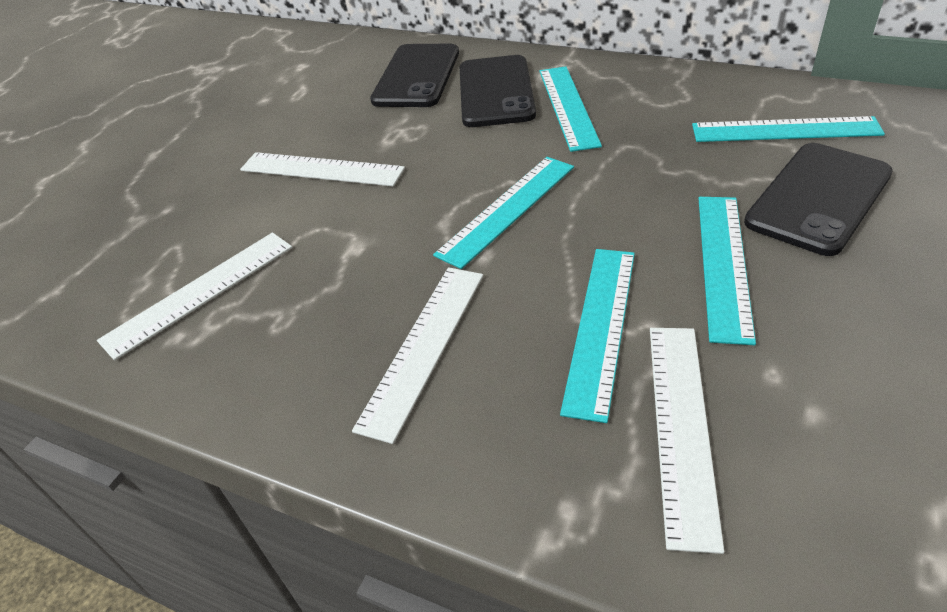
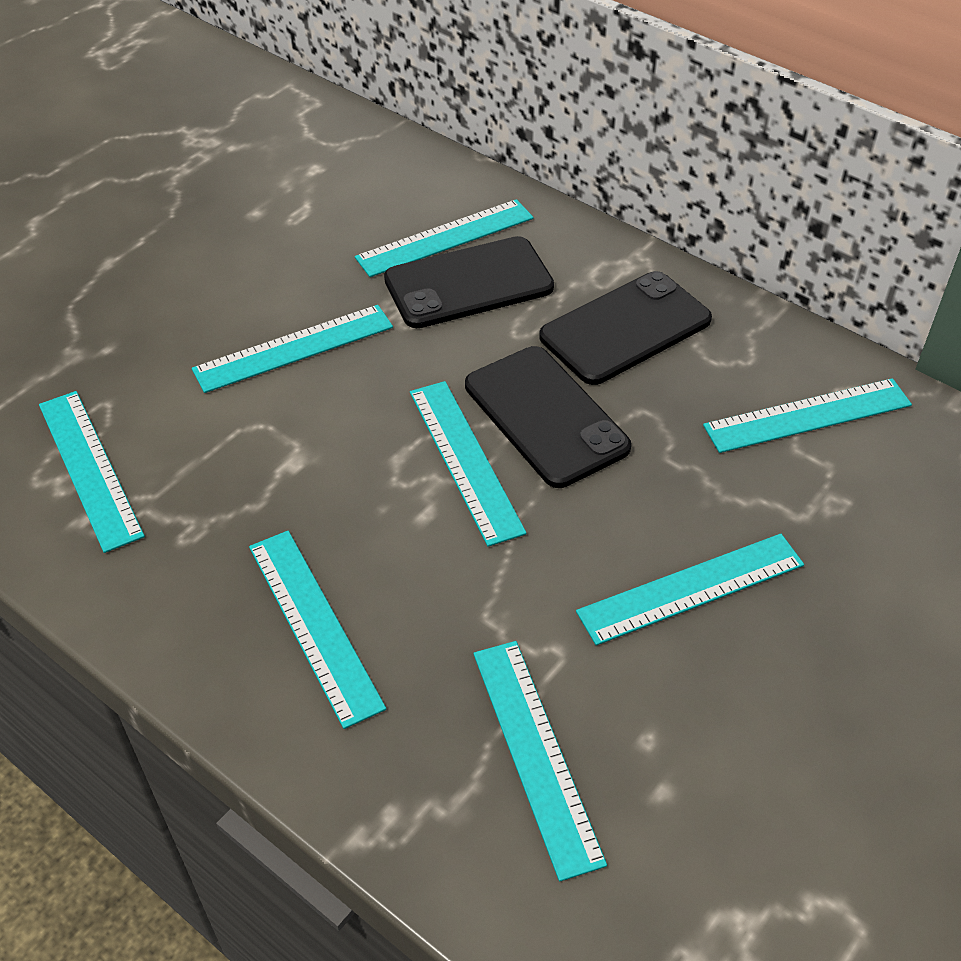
turquoise ruler: 5 -> 8
white ruler: 4 -> 0

